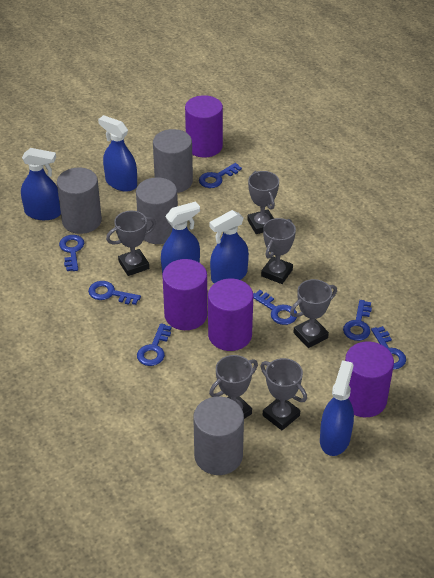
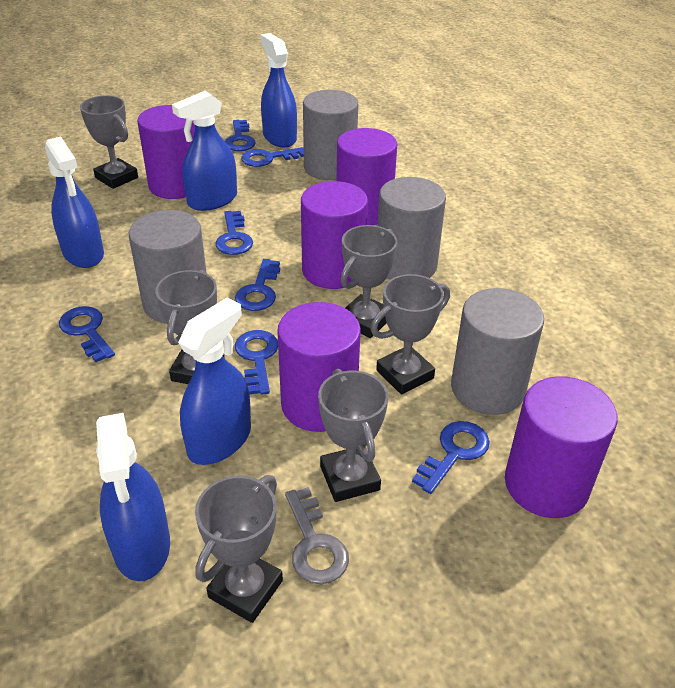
grey key: 0 -> 1
purple cylinder: 4 -> 5

